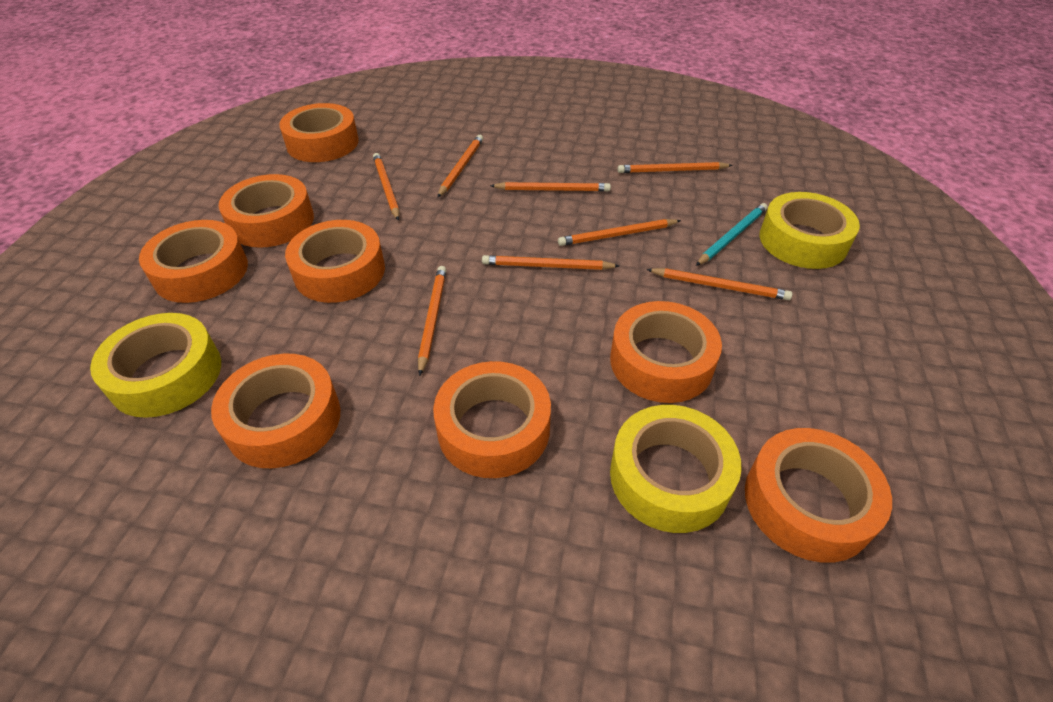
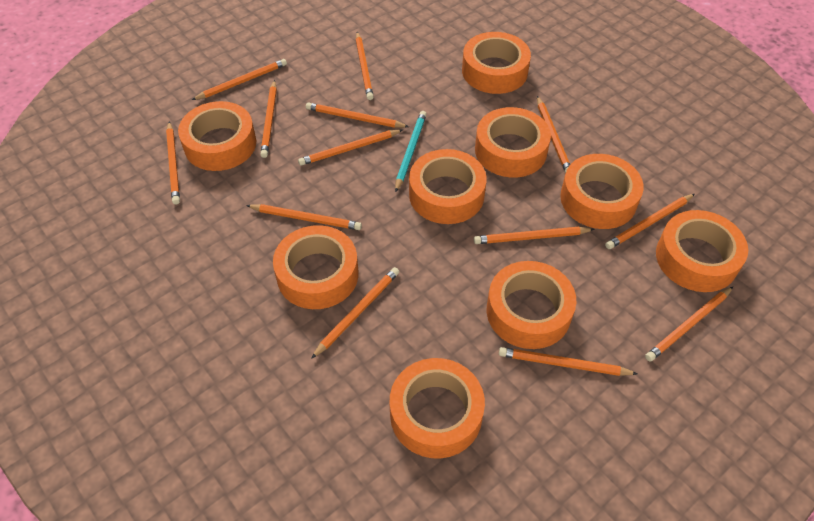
orange pencil: 8 -> 13
orange tape: 8 -> 9
yellow tape: 3 -> 0

